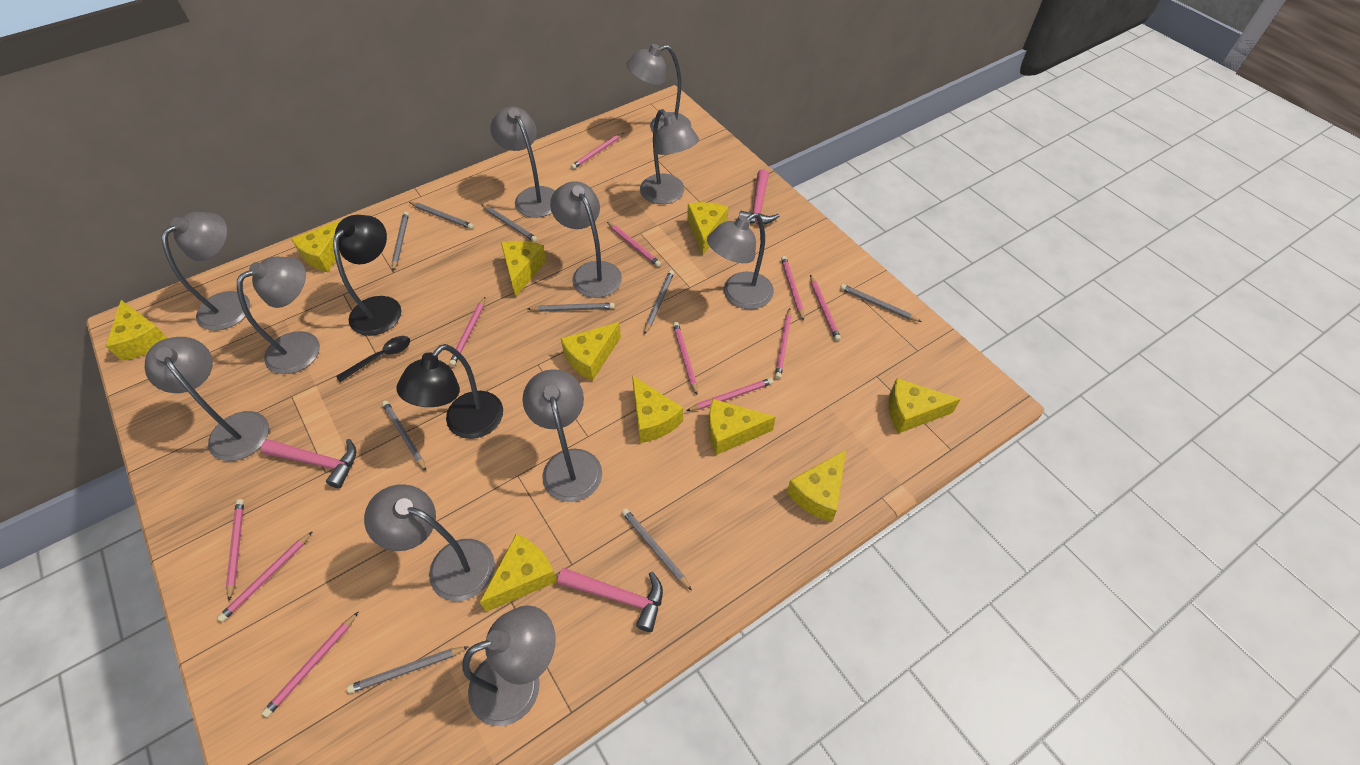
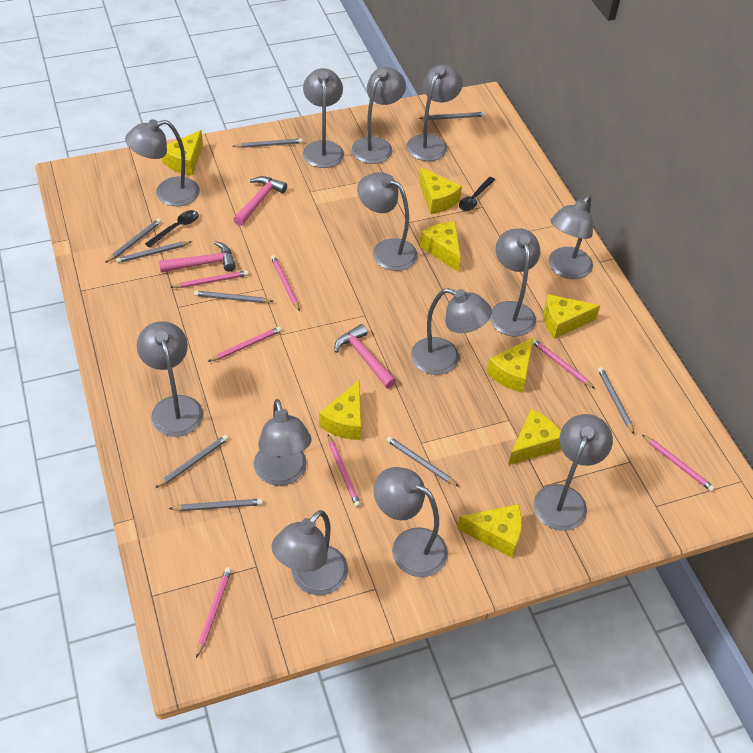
black lamp: 2 -> 0
black spoon: 1 -> 2
grey lamp: 11 -> 13
pink pencil: 11 -> 7
yellow cheese: 10 -> 8

